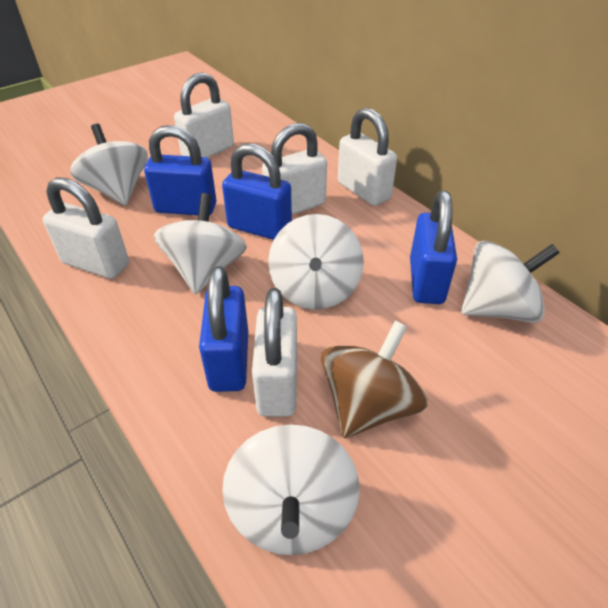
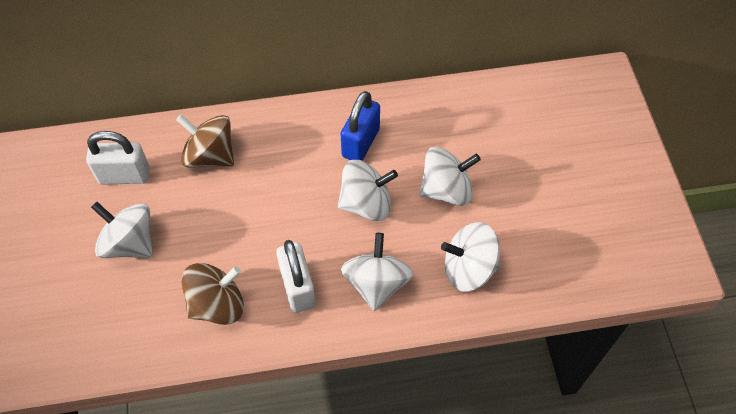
blue padlock: 4 -> 1
brown spinning top: 1 -> 2
white padlock: 5 -> 2

